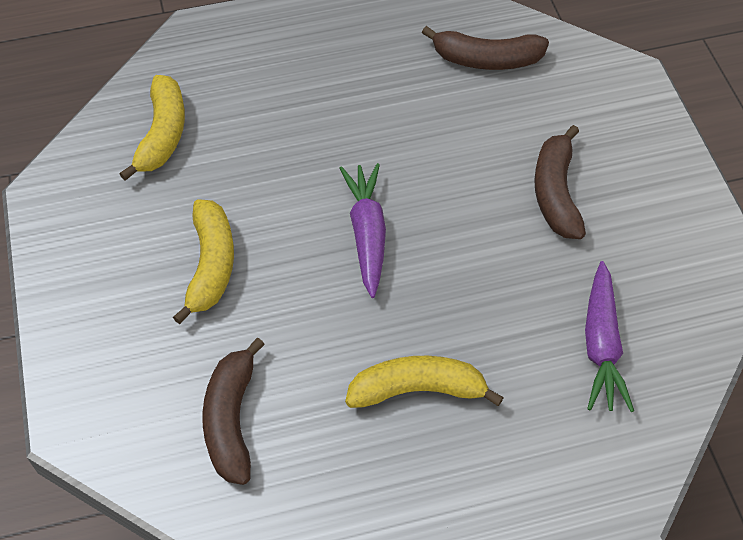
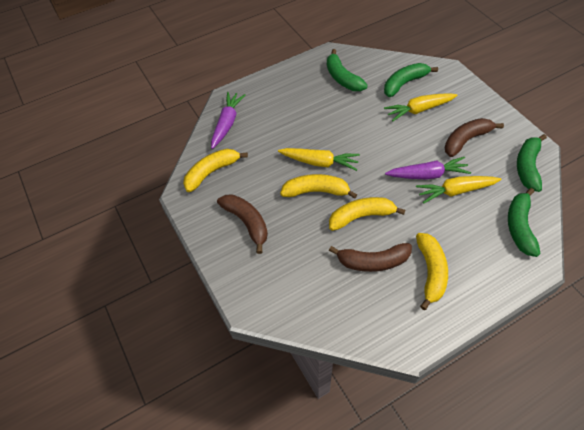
green banana: 0 -> 4
yellow banana: 3 -> 4
yellow carrot: 0 -> 3

